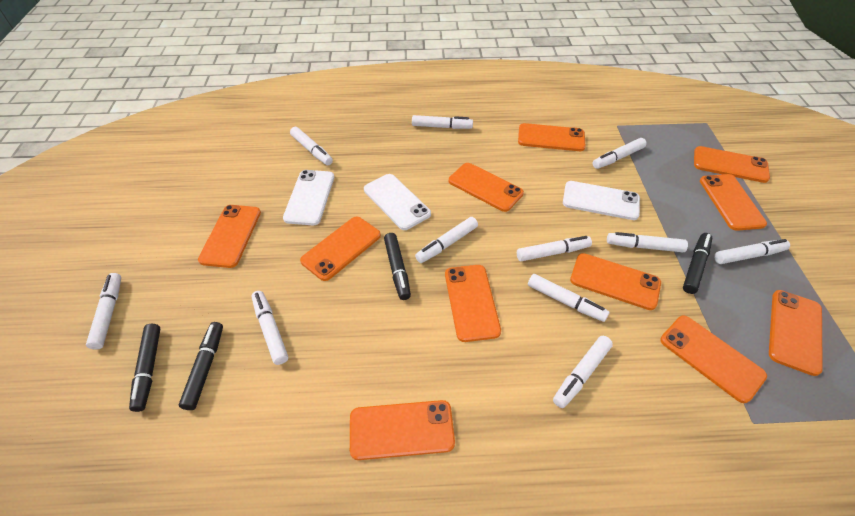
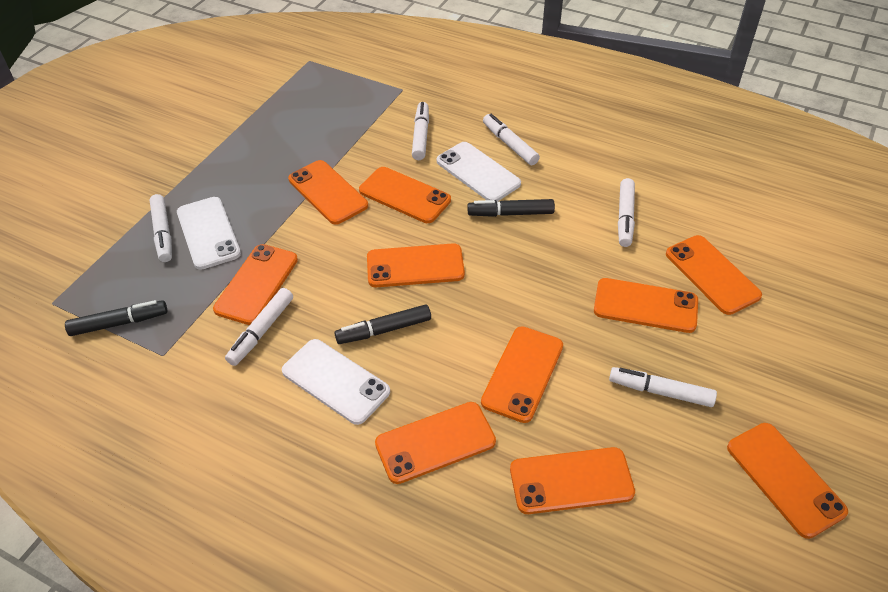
black marker: 4 -> 3
orange phone: 11 -> 10
white marker: 11 -> 6

